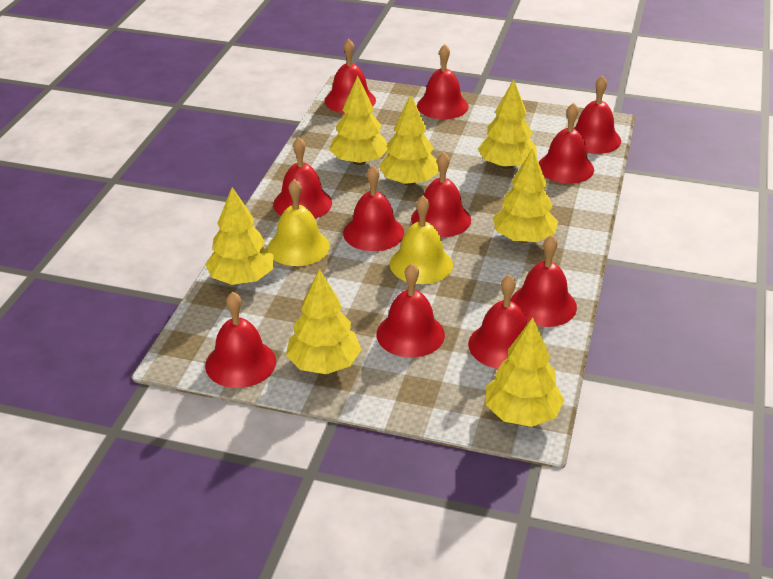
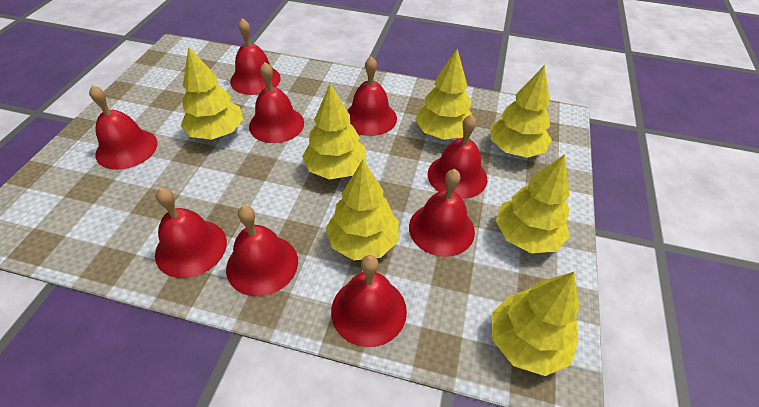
red bell: 11 -> 9
yellow bell: 2 -> 0

